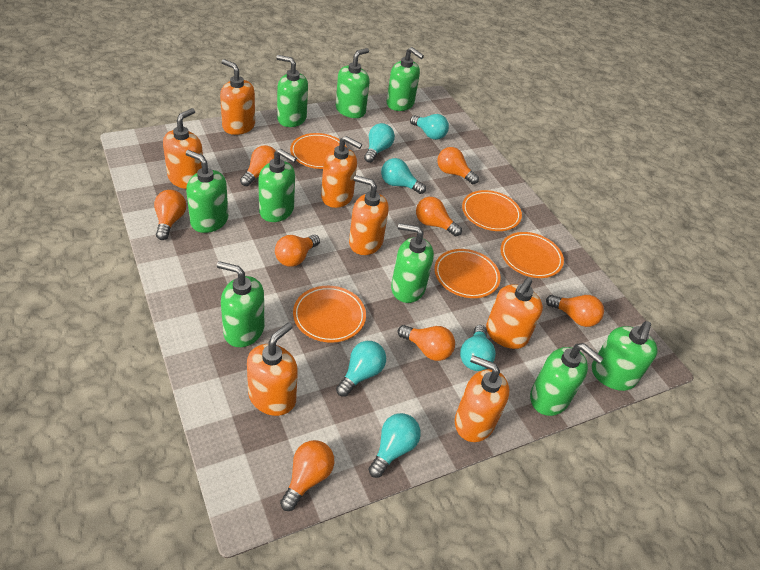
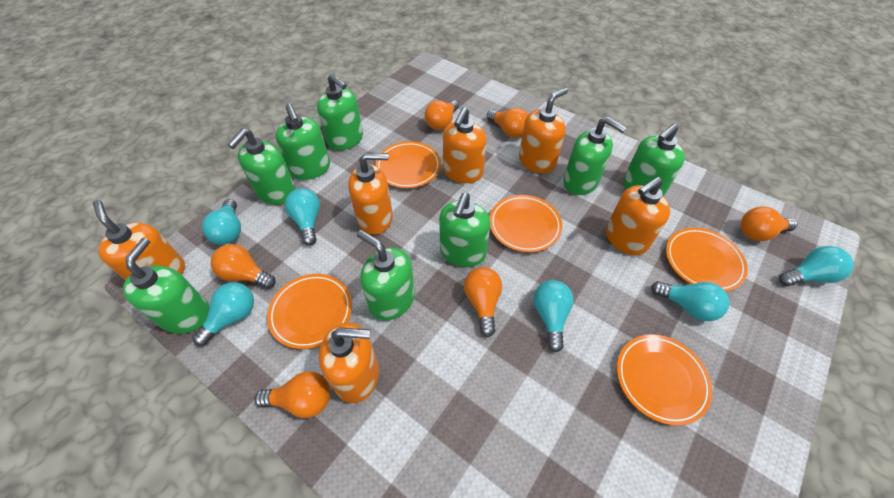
green soap dispenser: 9 -> 8
orange light bulb: 8 -> 6
orange soap dispenser: 7 -> 6

